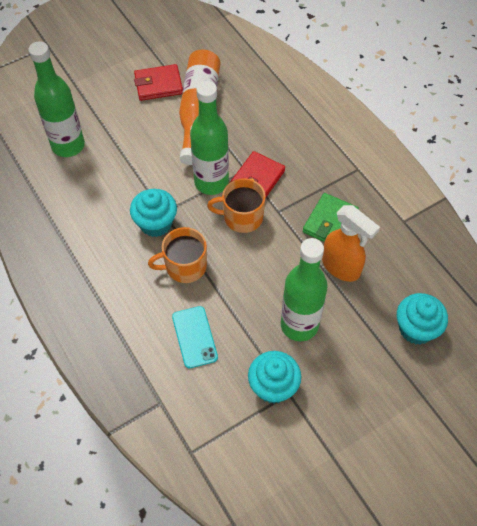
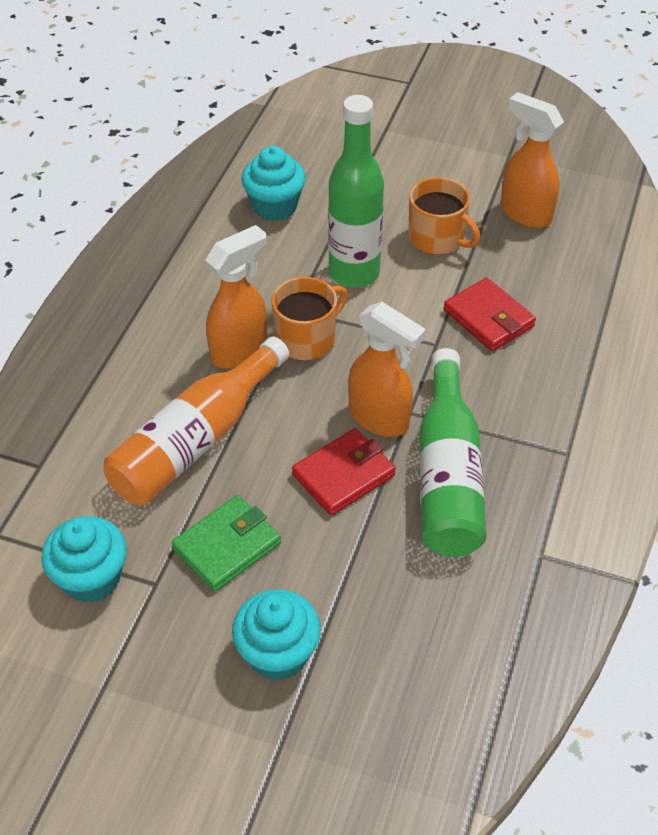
green bottle: 3 -> 2
orange spray bottle: 1 -> 3
turquoise phone: 1 -> 0

